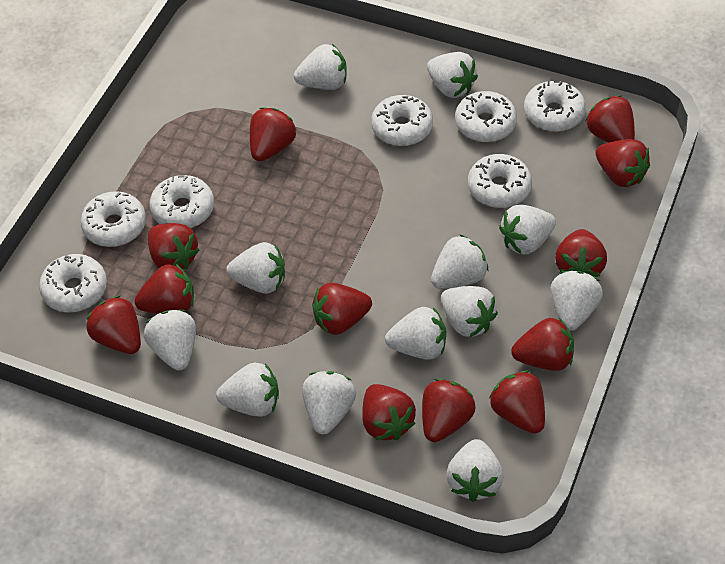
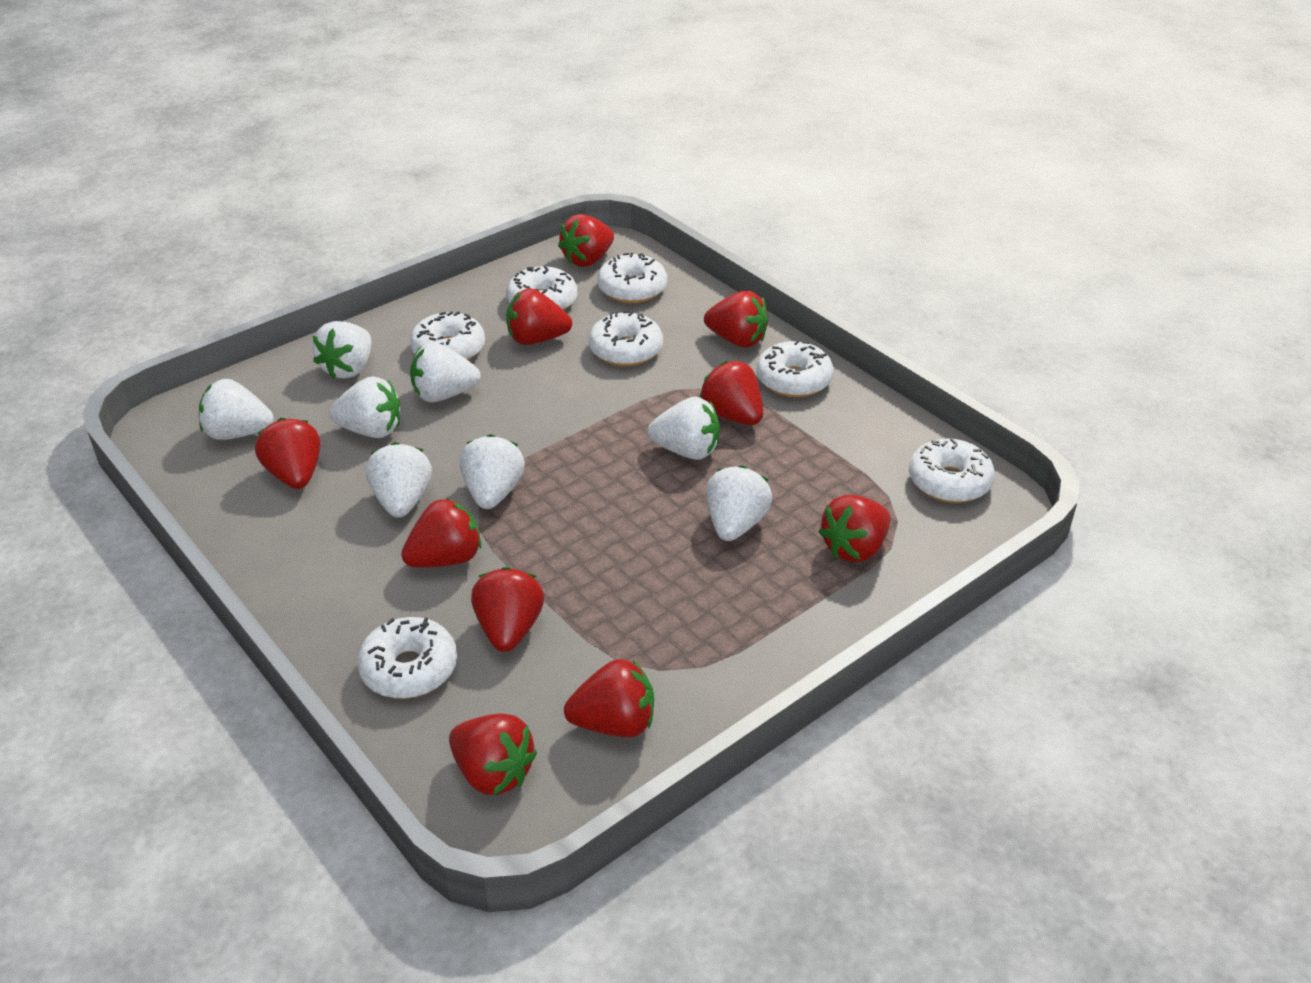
red strawberry: 12 -> 10
white strawberry: 12 -> 8

